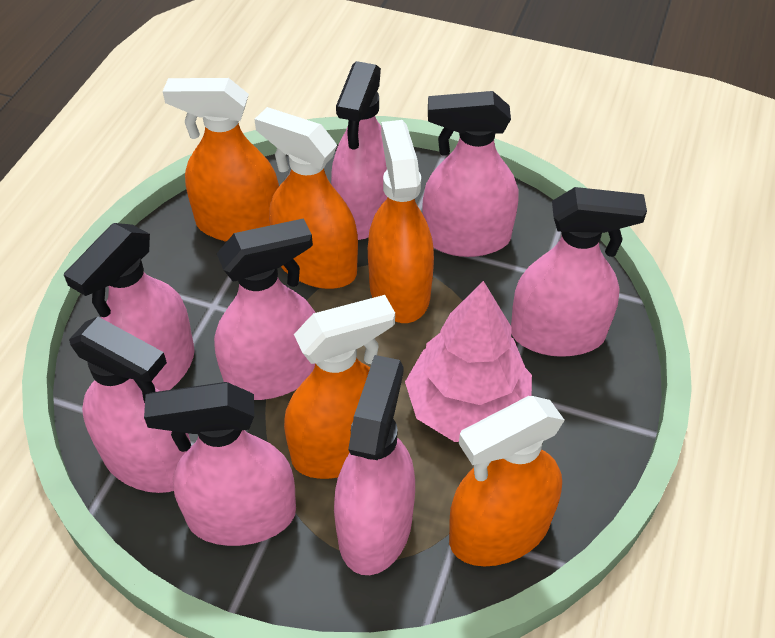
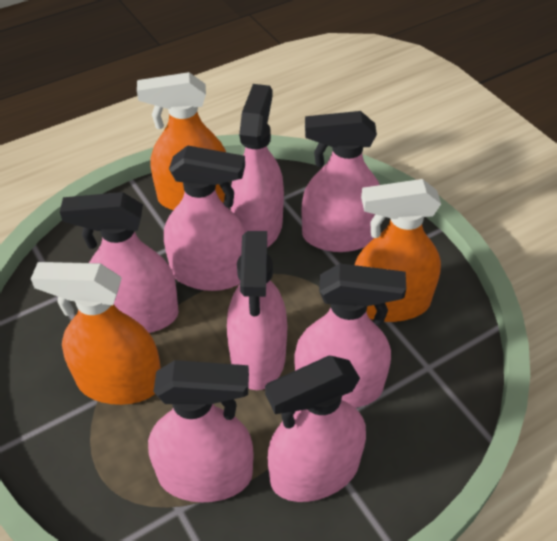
orange spray bottle: 5 -> 3
pink tree: 1 -> 0

